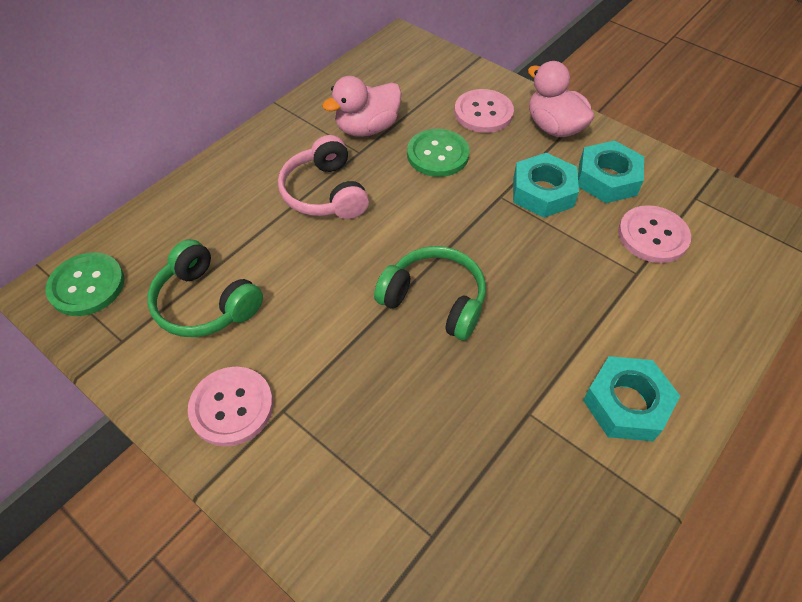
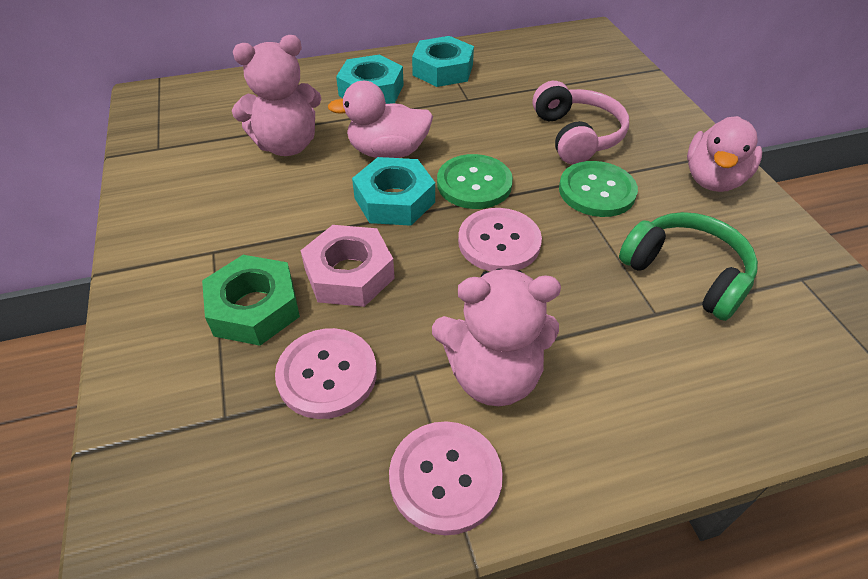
green headphones: 2 -> 1
green nut: 0 -> 1
pink nut: 0 -> 1
pink teddy bear: 0 -> 2

